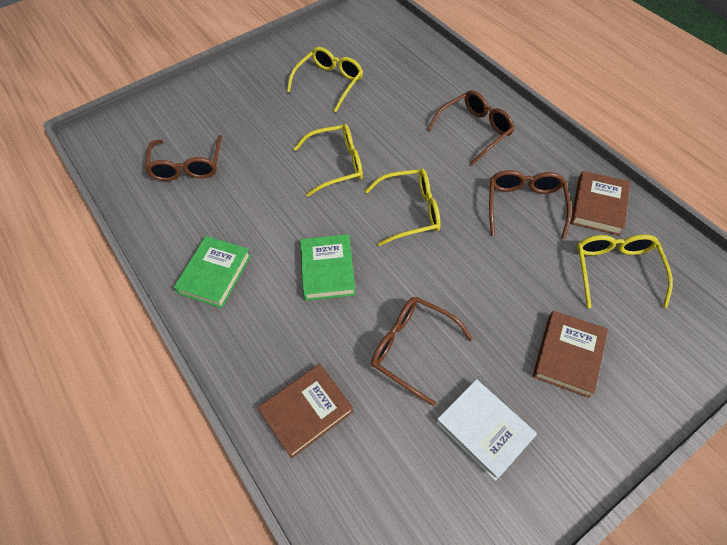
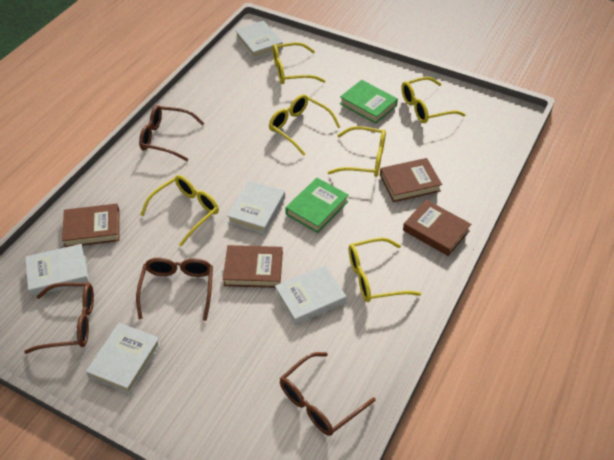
brown book: 3 -> 4
white book: 1 -> 5
yellow glasses: 4 -> 6

